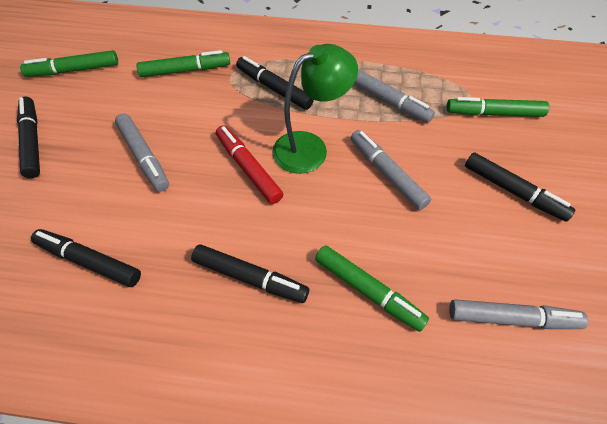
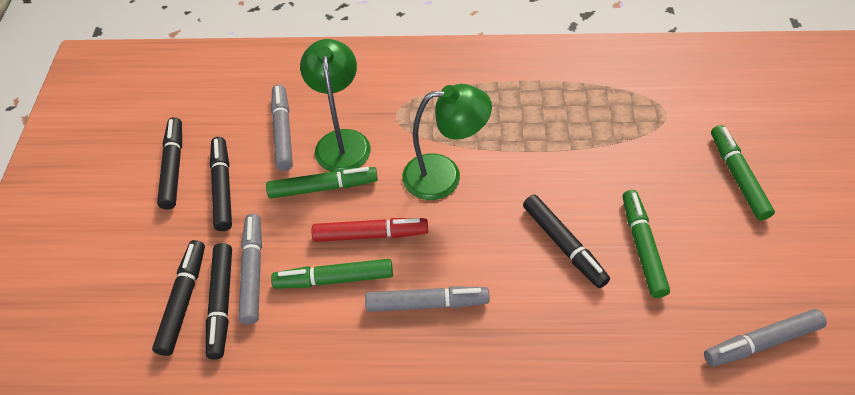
green lamp: 1 -> 2

